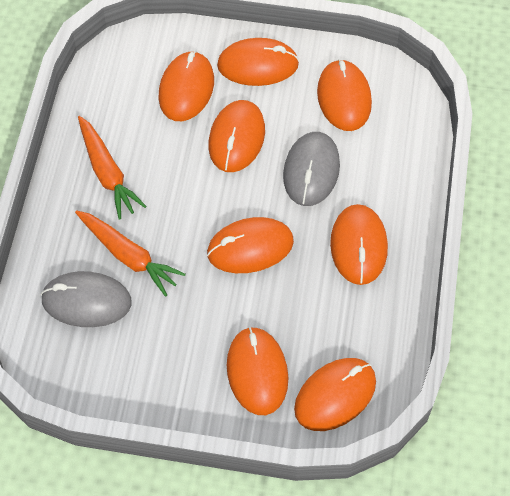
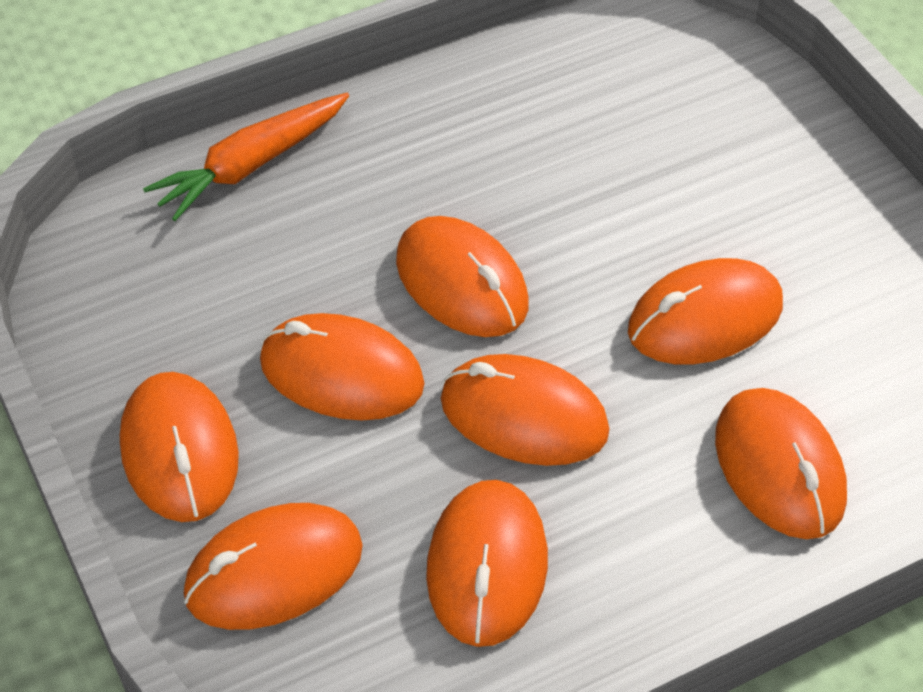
grey mouse: 2 -> 0
orange carrot: 2 -> 1

